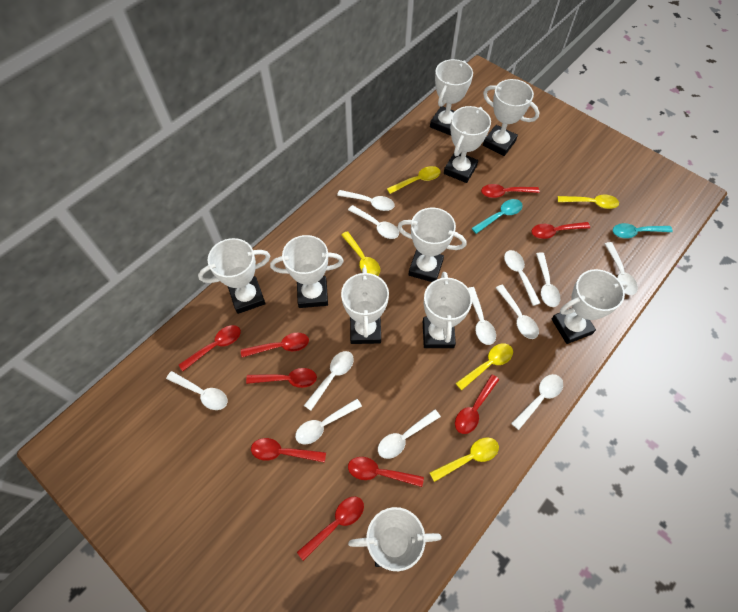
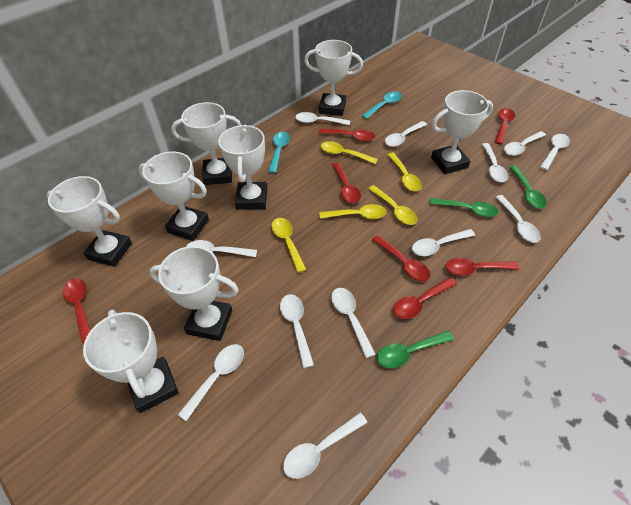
green spoon: 0 -> 3
red spoon: 9 -> 7
white trophy: 10 -> 8

